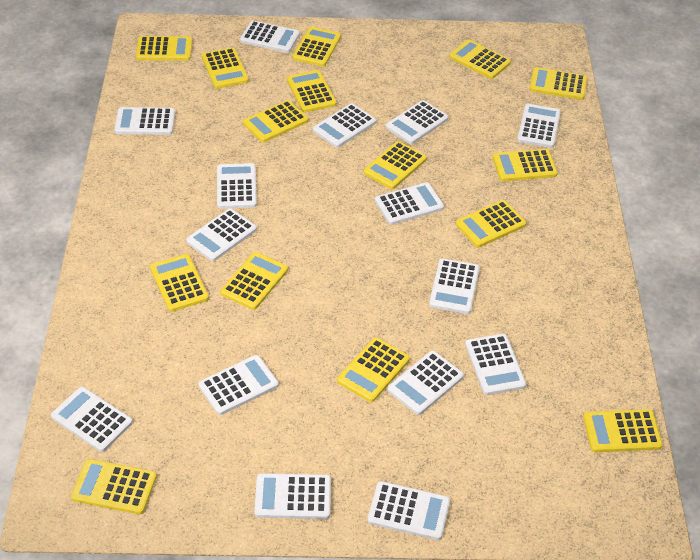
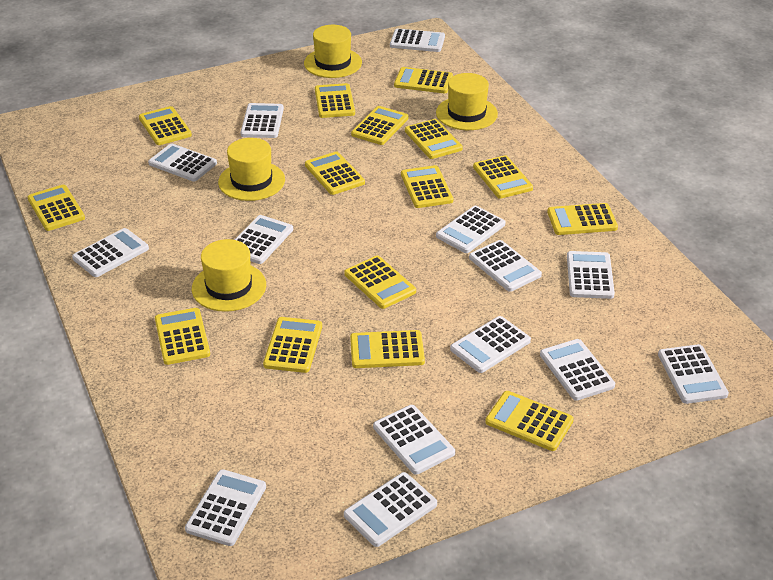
white calculator: 15 -> 14
yellow hat: 0 -> 4

